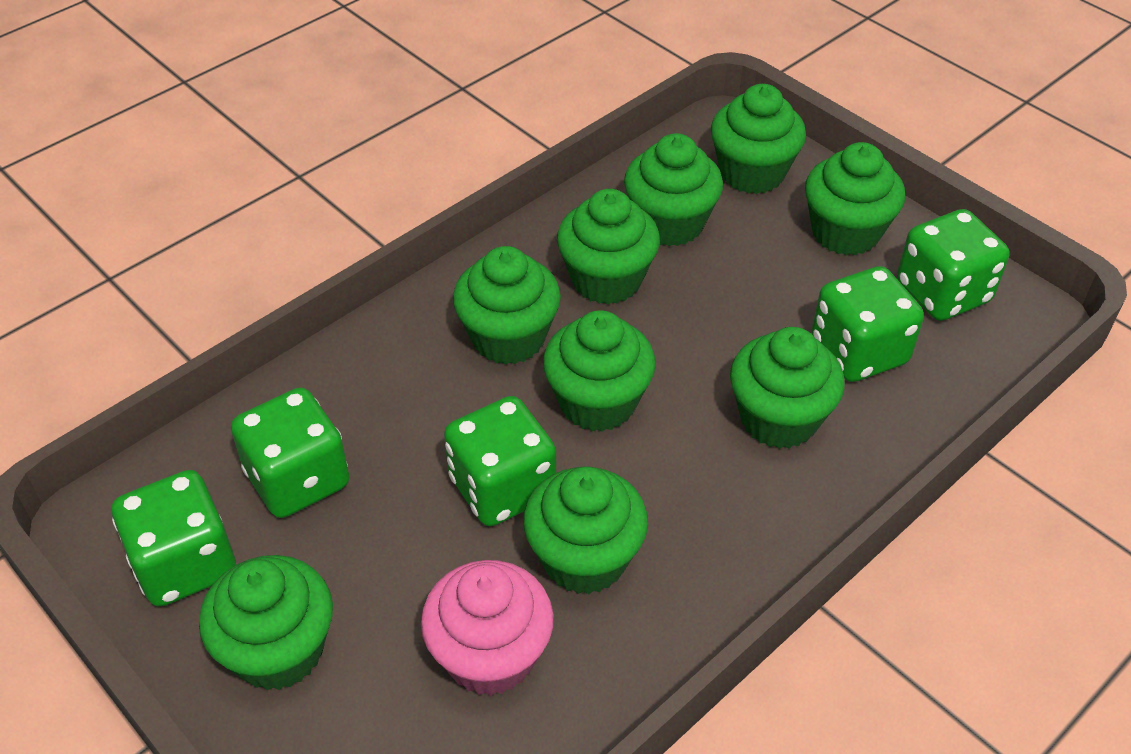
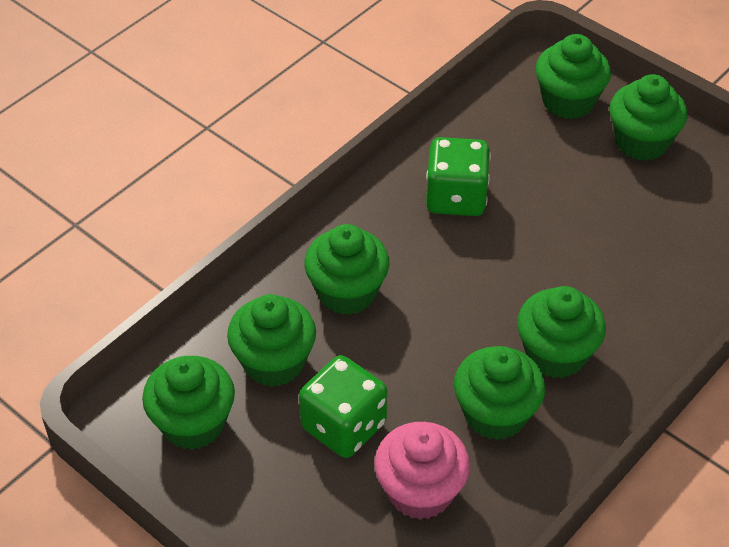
green cupcake: 9 -> 7
green dice: 5 -> 2

